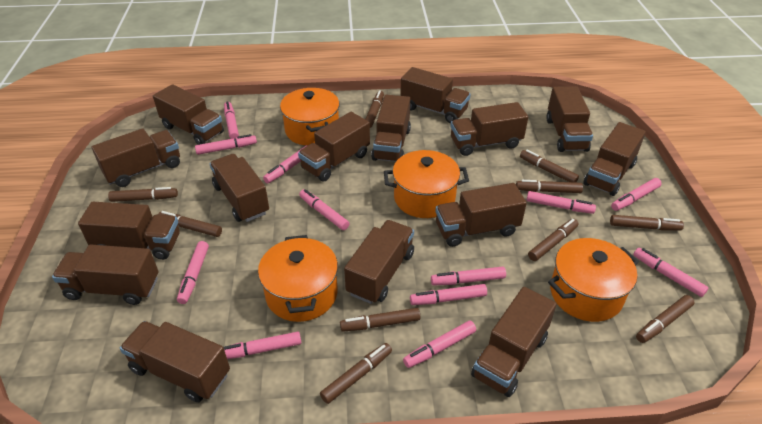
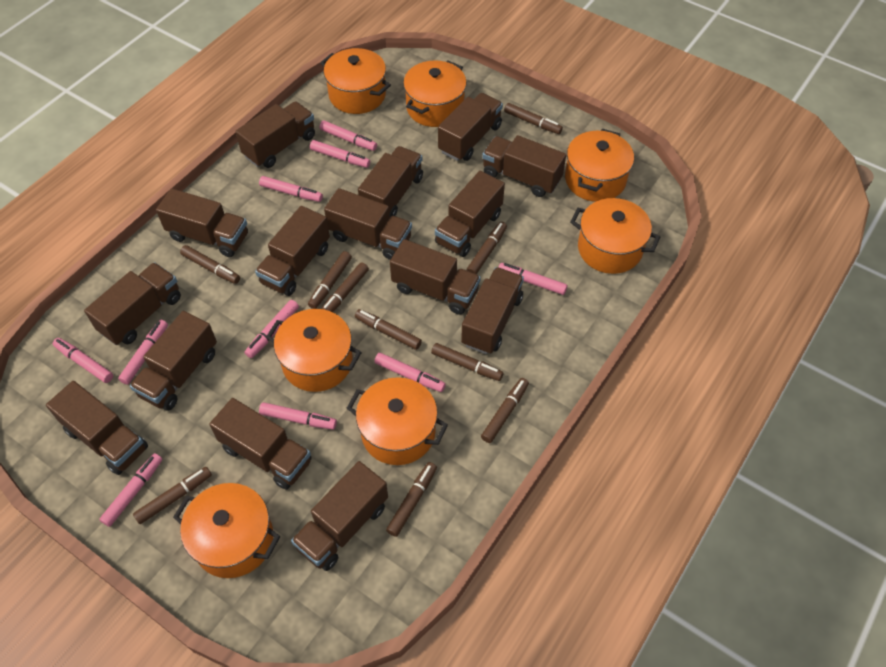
orange pot: 4 -> 7
pink marker: 12 -> 10

